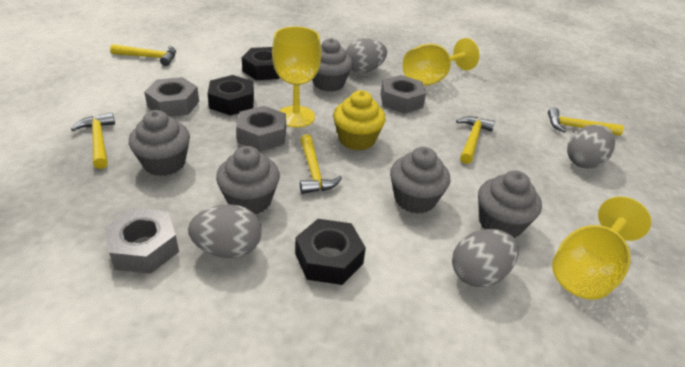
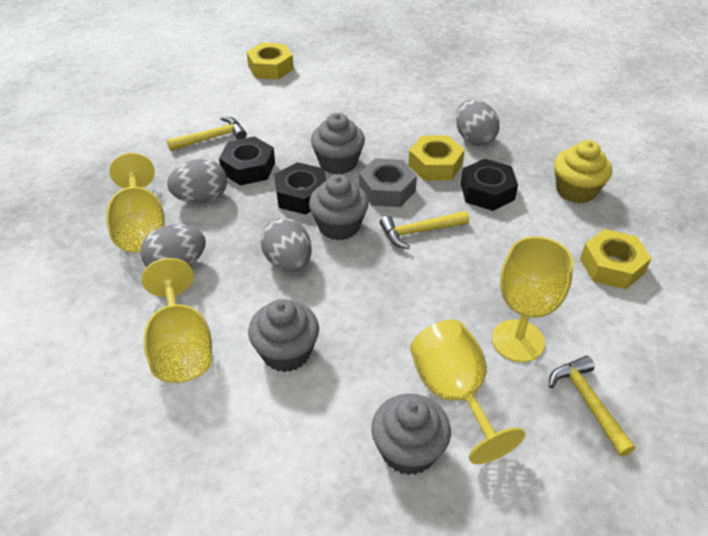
grey cupcake: 5 -> 4
grey nut: 4 -> 1
yellow goblet: 3 -> 4
yellow hammer: 5 -> 3
yellow nut: 0 -> 3

